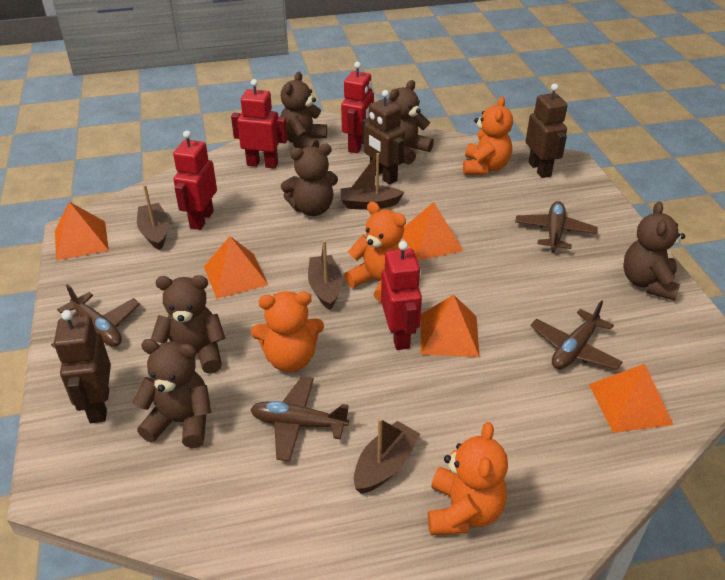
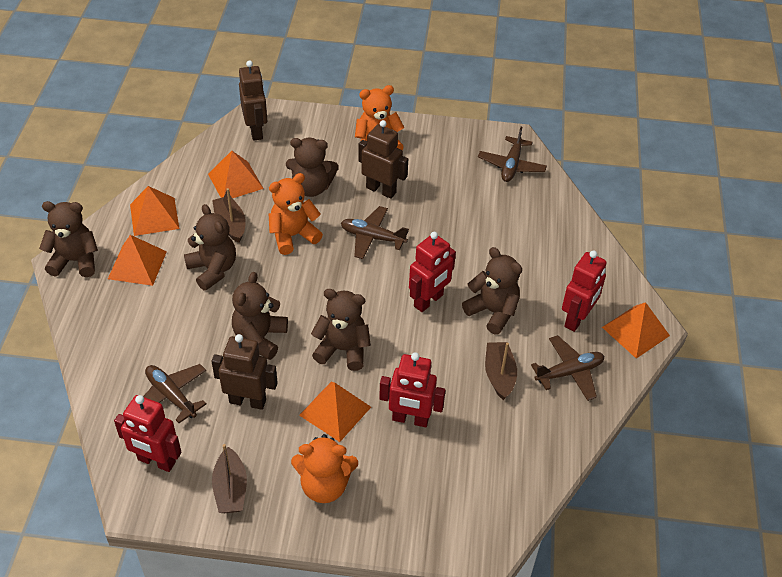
brown boat: 4 -> 3
orange teddy bear: 4 -> 3

